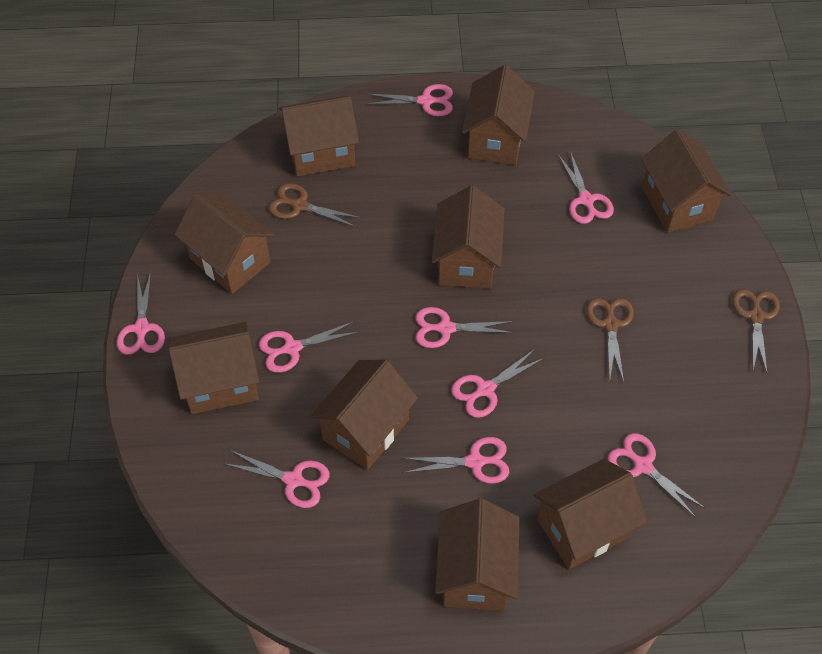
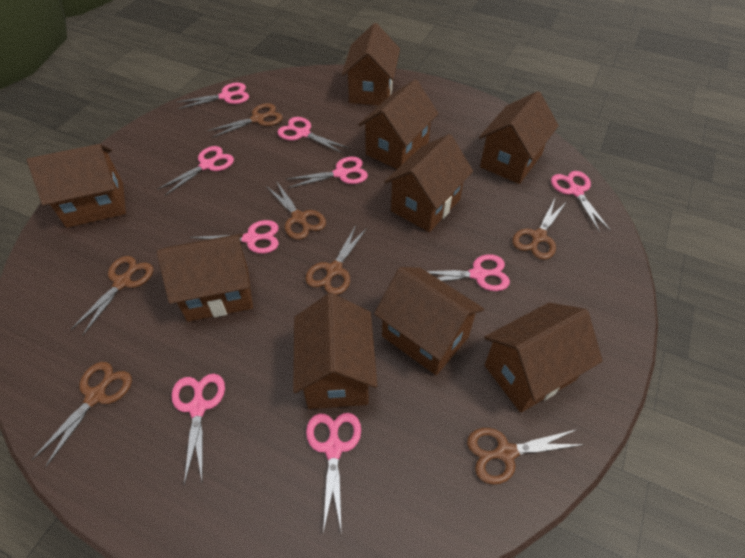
brown scissors: 3 -> 7

